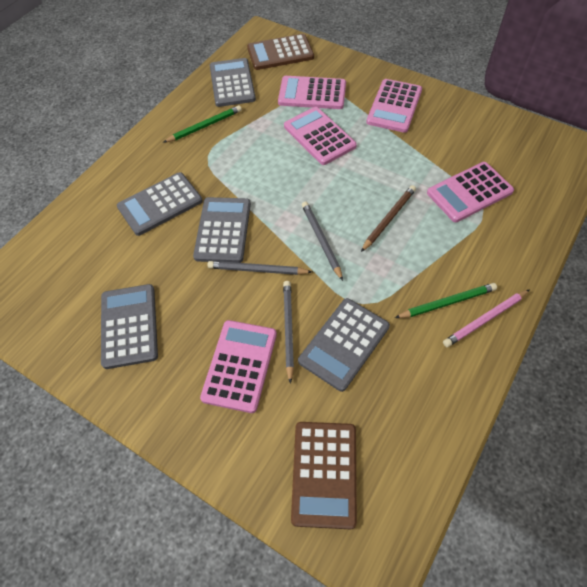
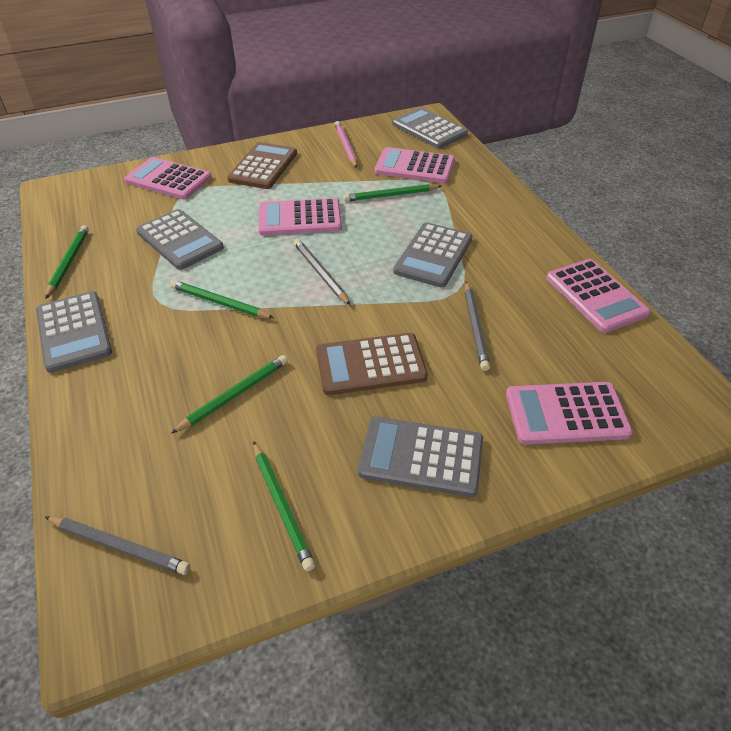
brown pencil: 1 -> 0
green pencil: 2 -> 5

